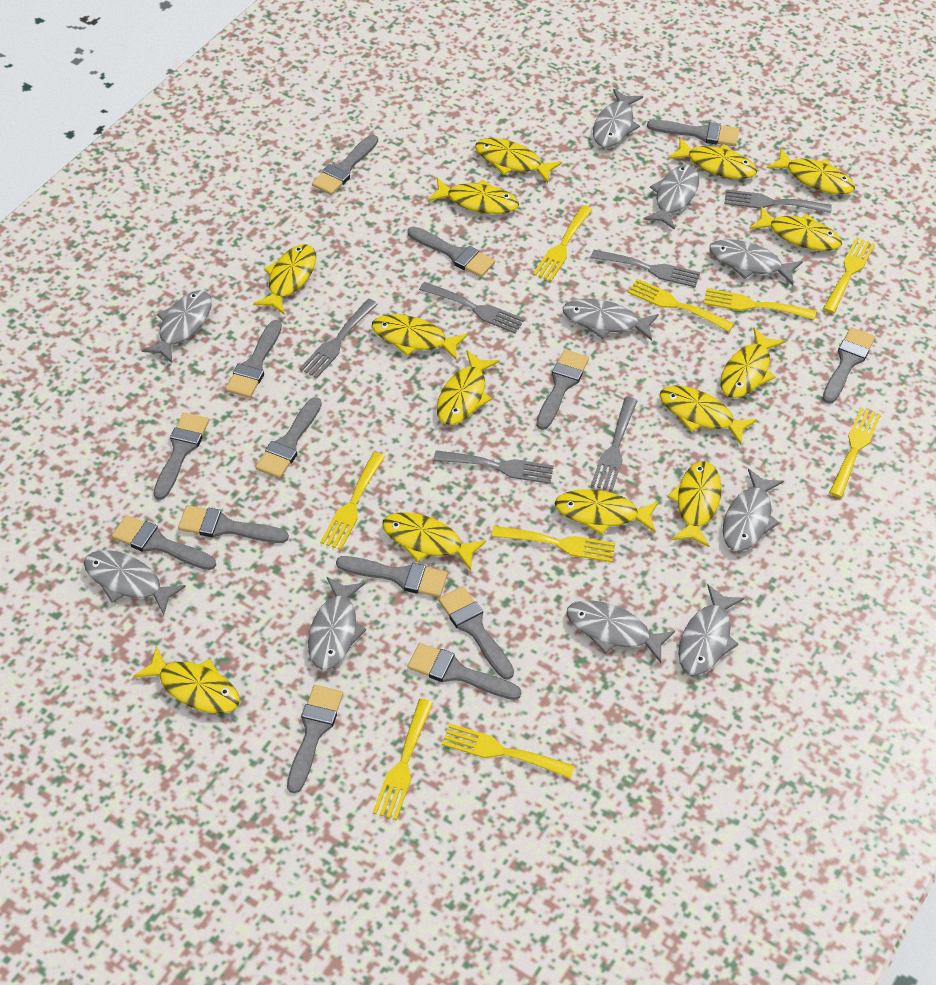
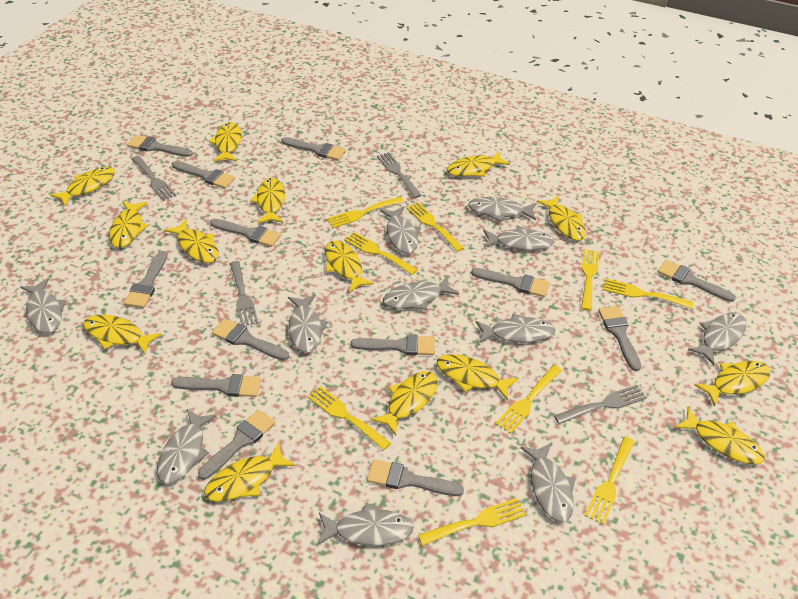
grey brush: 14 -> 13
grey fish: 10 -> 11
grey fork: 6 -> 4

